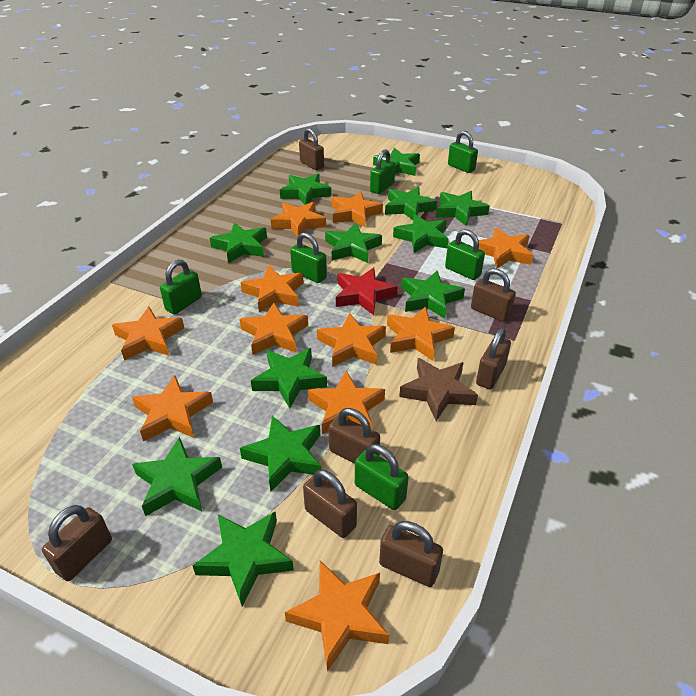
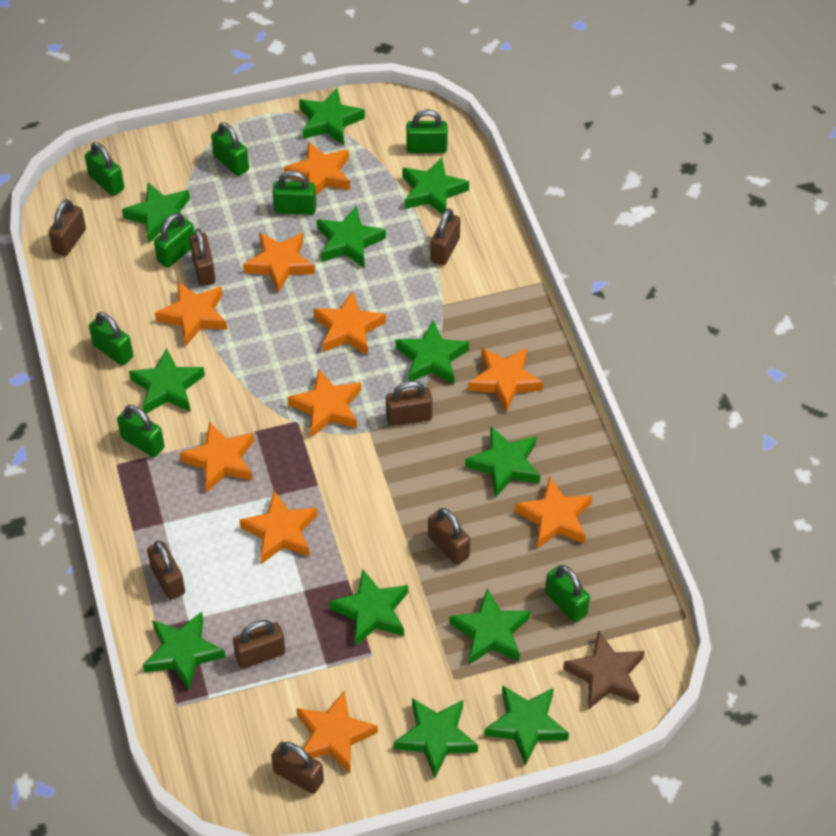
brown padlock: 7 -> 8
green padlock: 6 -> 8
orange star: 11 -> 10
red star: 1 -> 0

